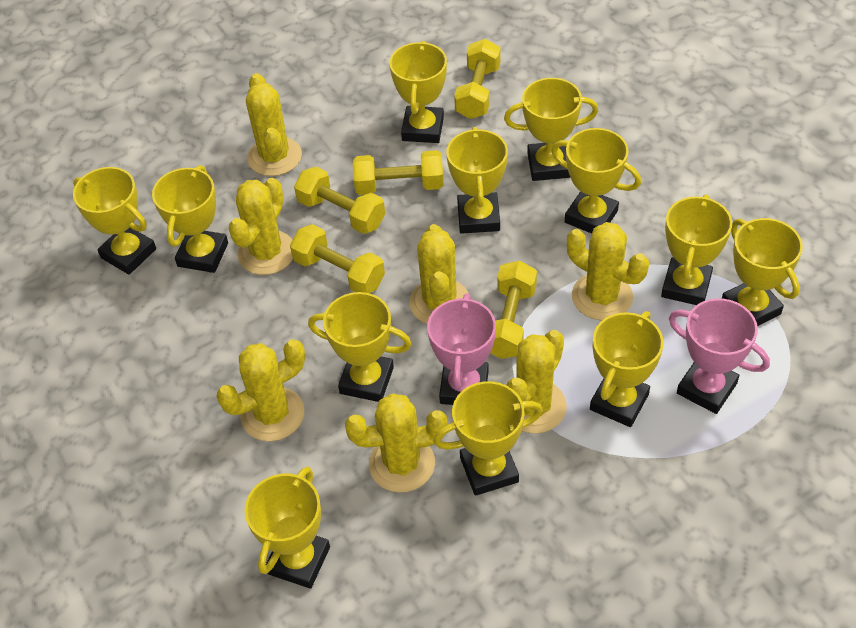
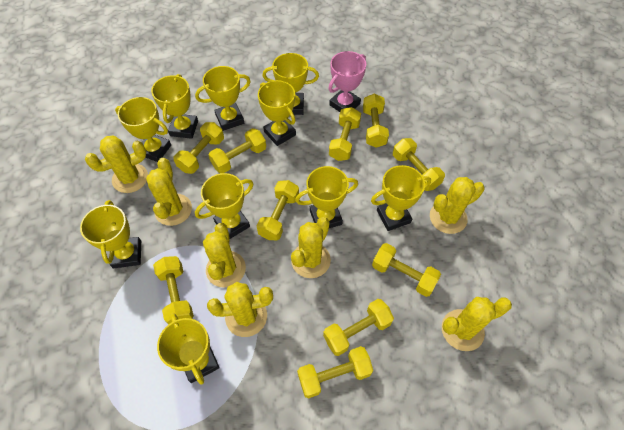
pink trophy: 2 -> 1
yellow dumbbell: 5 -> 10
yellow trophy: 12 -> 10

